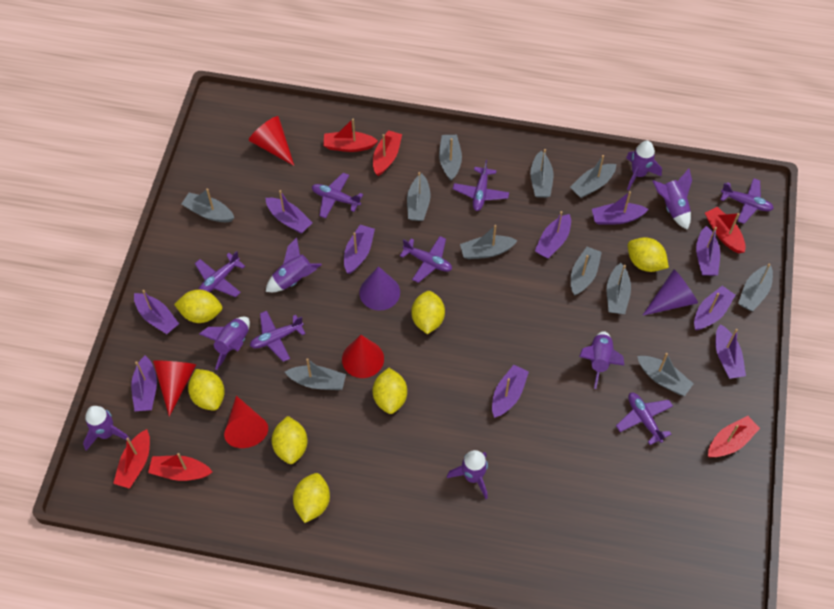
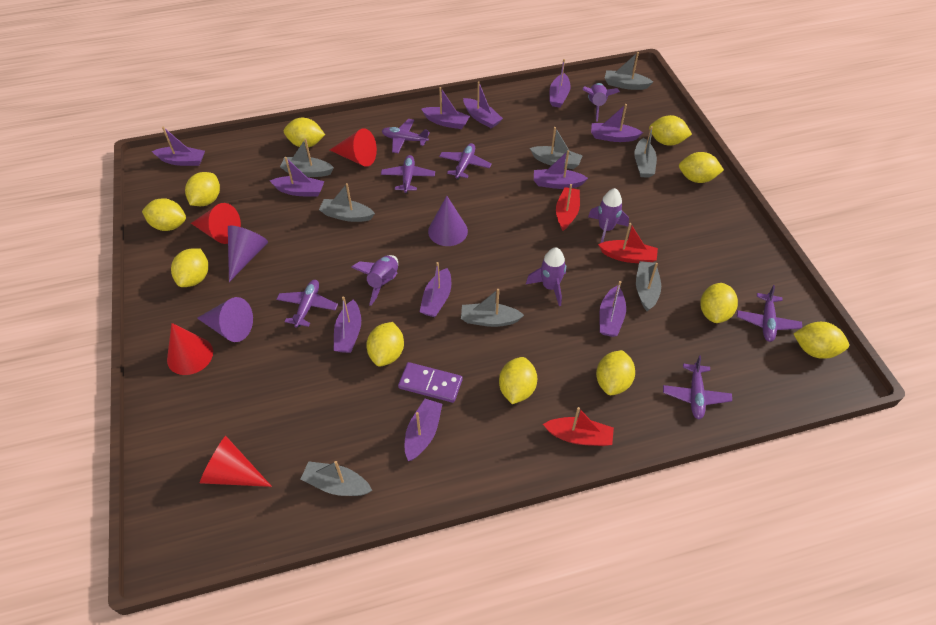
grey boat: 11 -> 8
purple boat: 10 -> 11
purple cone: 2 -> 3
purple domino: 0 -> 1
purple plane: 7 -> 6
purple rocket: 7 -> 4
red boat: 6 -> 3
yellow lemon: 7 -> 11

